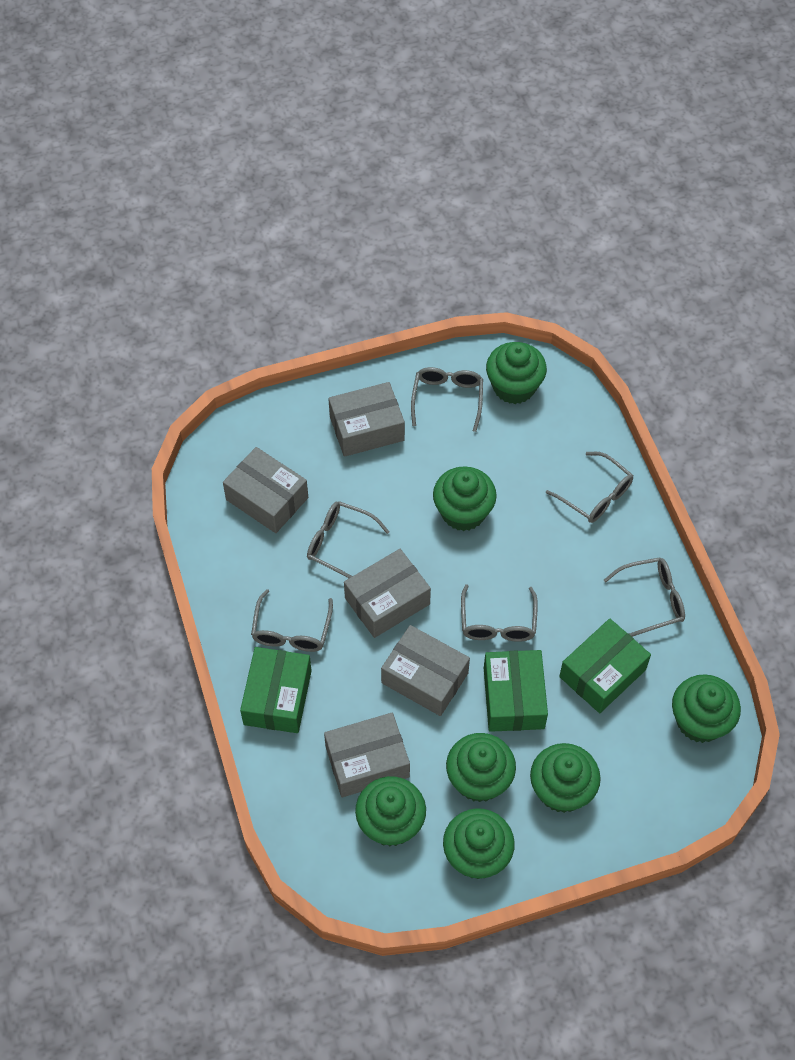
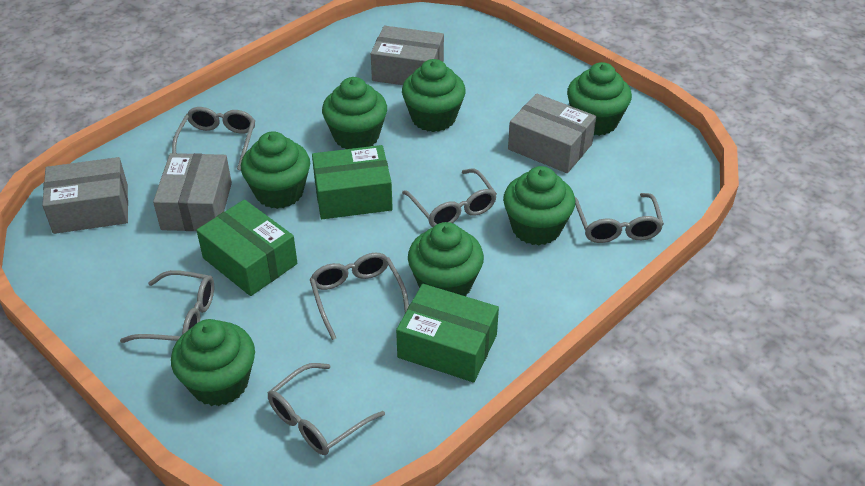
grey box: 5 -> 4

